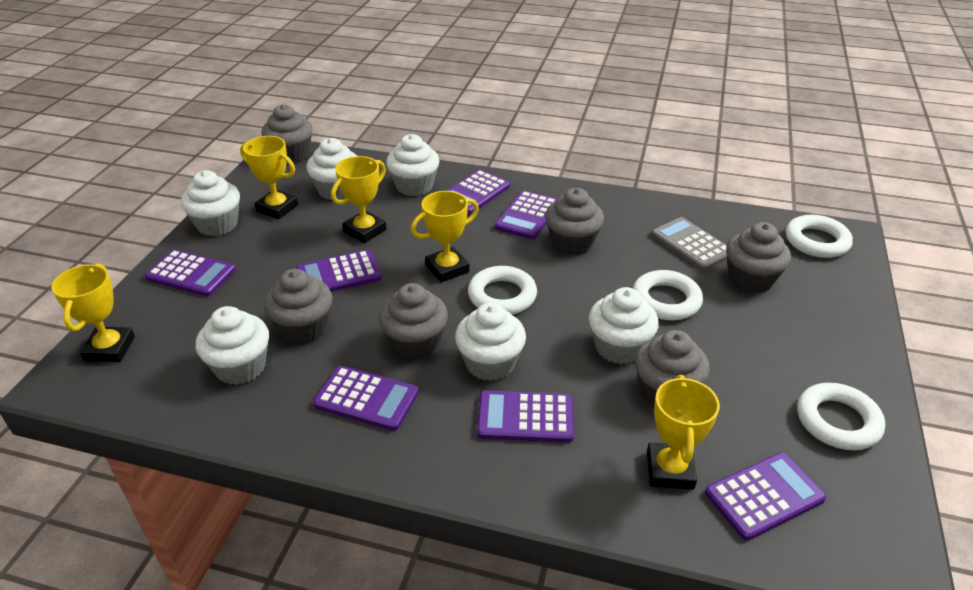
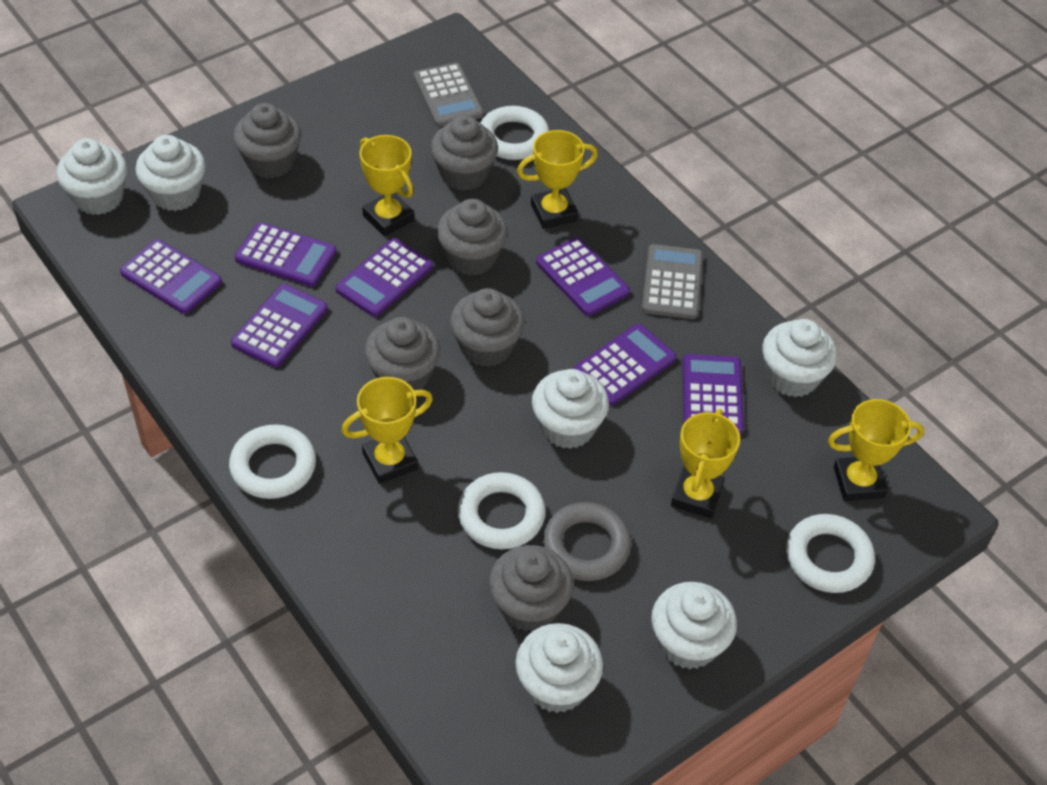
grey calculator: 1 -> 2
grey ring: 0 -> 1

